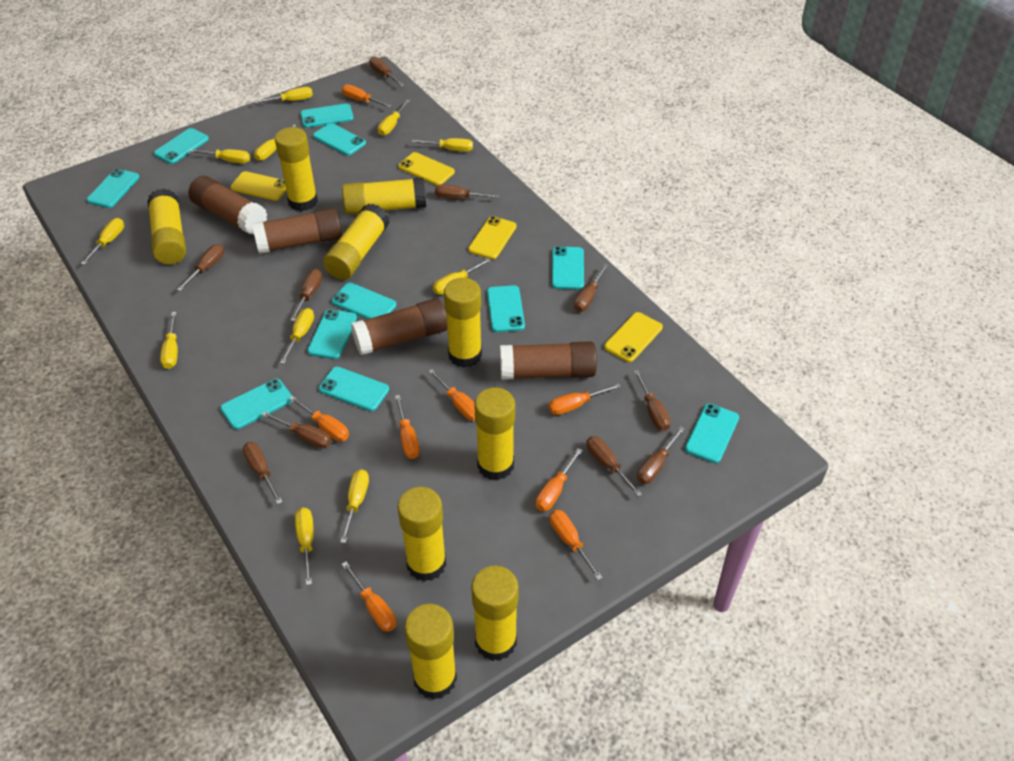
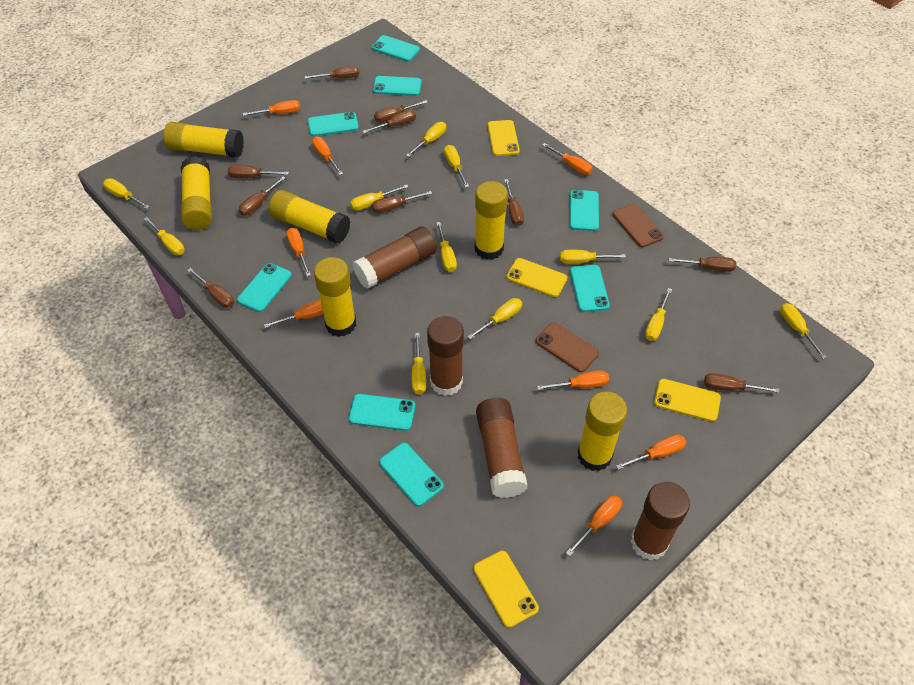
brown phone: 0 -> 2
turquoise phone: 11 -> 8
yellow glue stick: 9 -> 6

